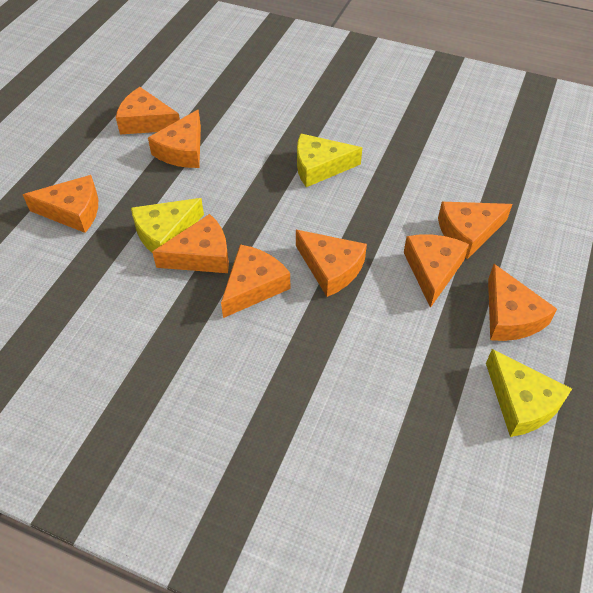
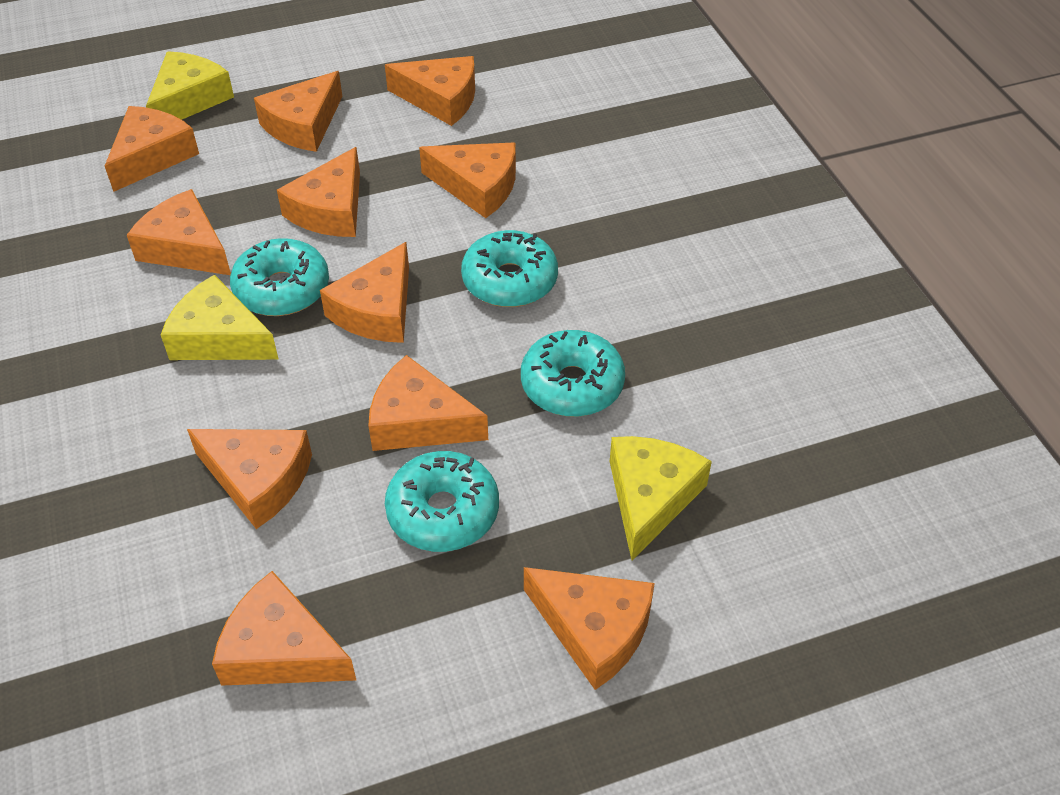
orange cheese: 9 -> 11
turquoise donut: 0 -> 4

